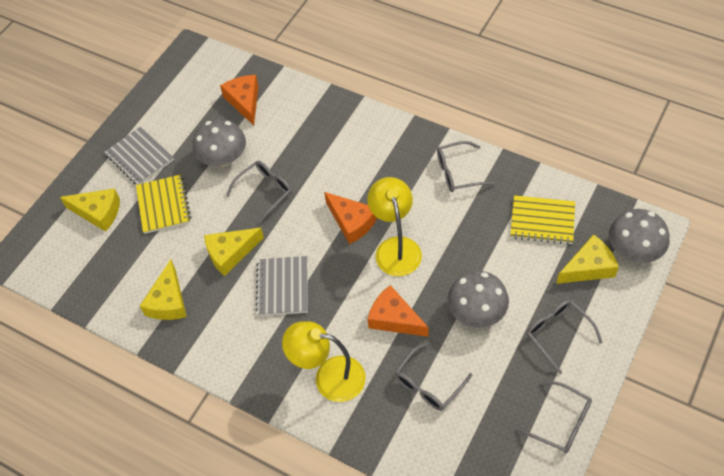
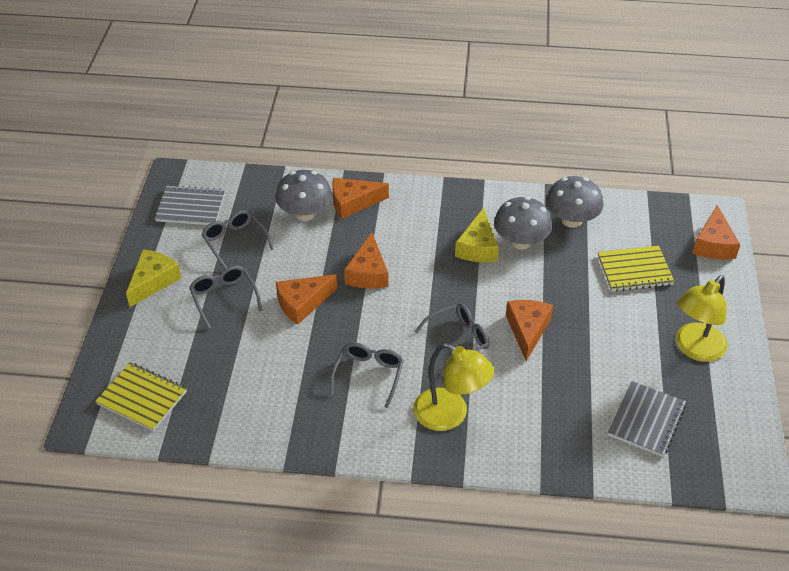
grey glasses: 5 -> 4
orange cheese: 3 -> 5
yellow cheese: 4 -> 2

